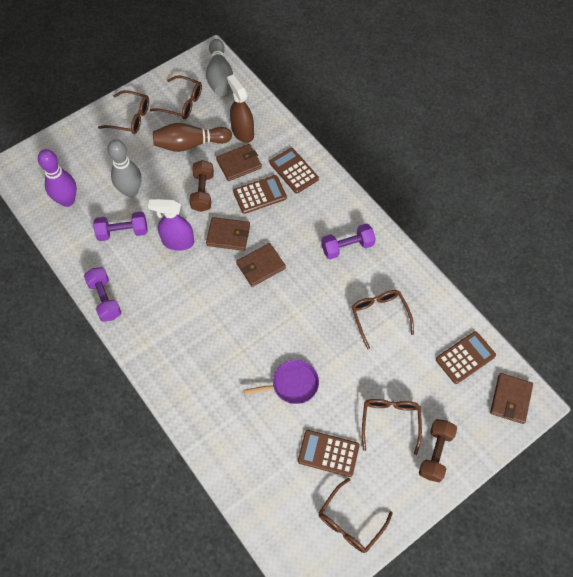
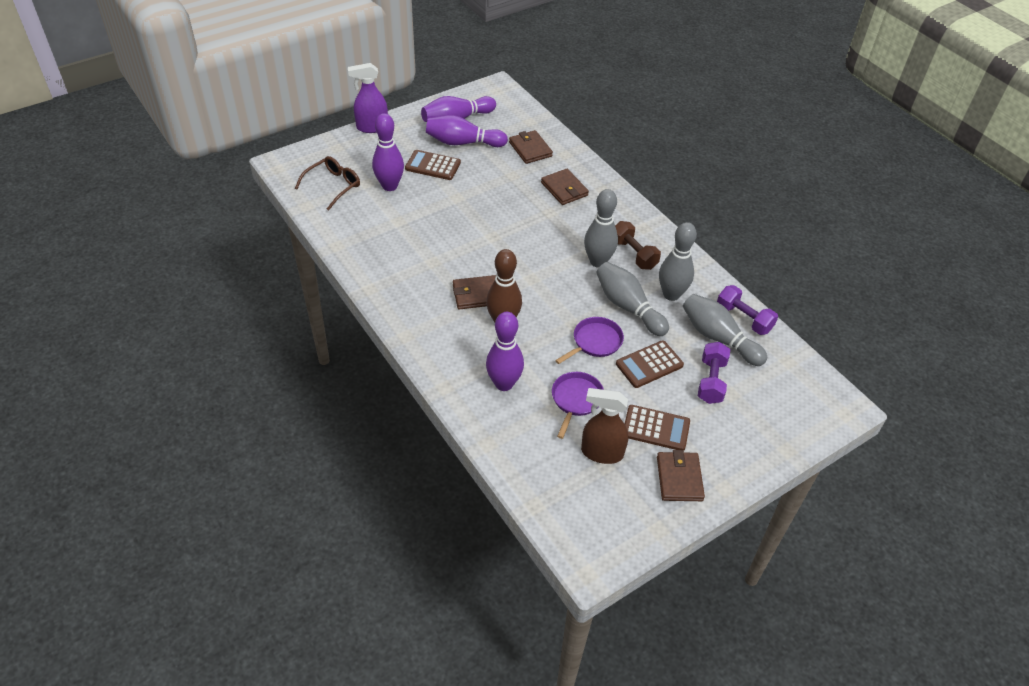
brown calculator: 4 -> 3
brown dumbbell: 2 -> 1
brown glasses: 5 -> 1
grey bowling pin: 2 -> 4
purple bowling pin: 1 -> 4
purple dumbbell: 3 -> 2
purple pan: 1 -> 2

